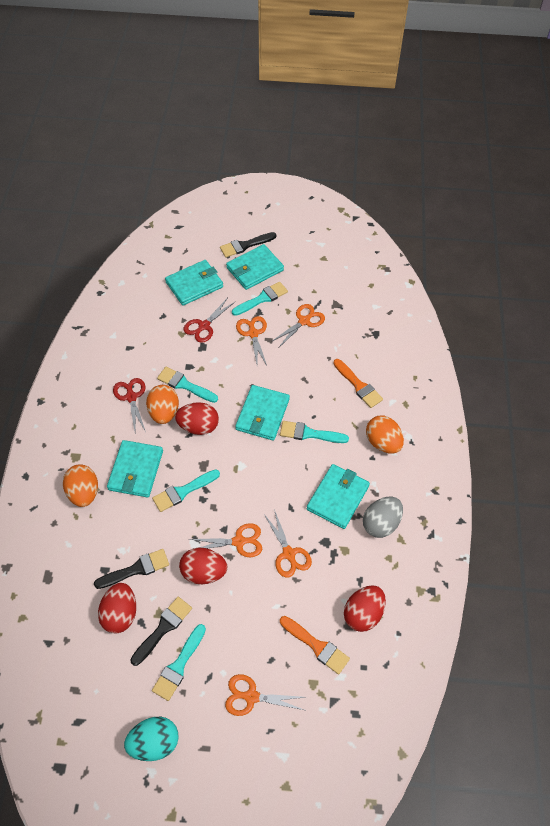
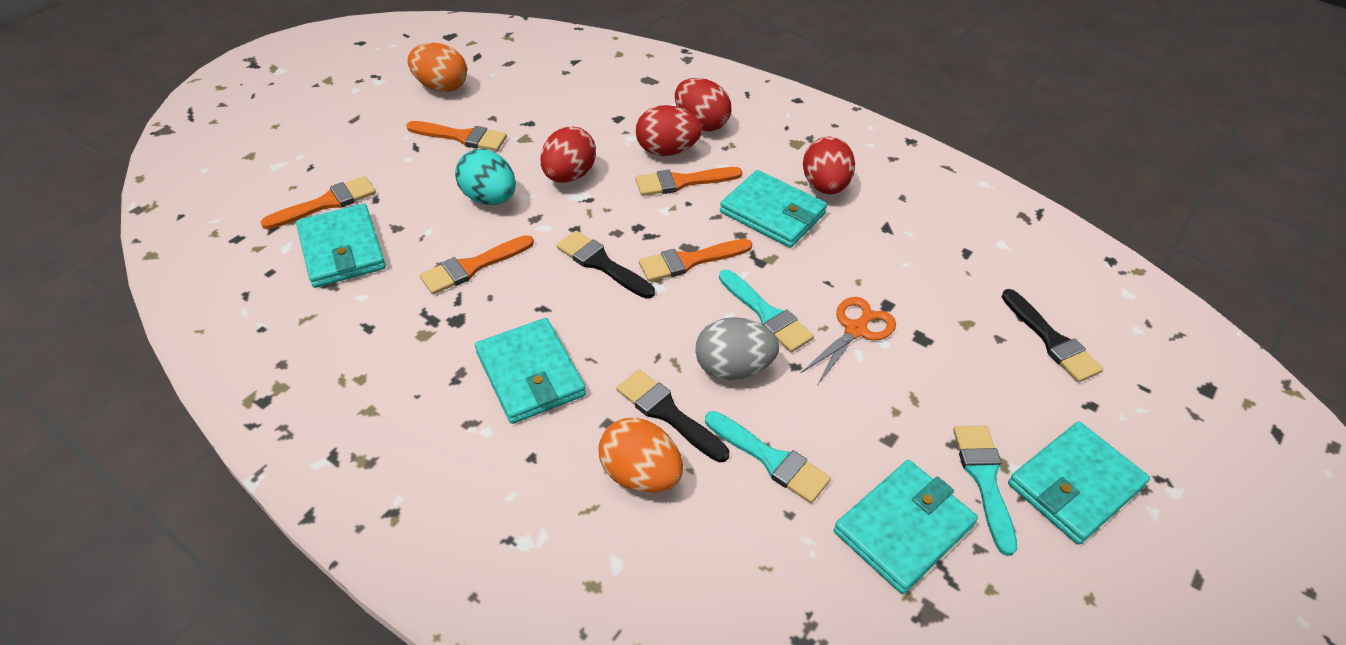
orange brush: 2 -> 5
orange egg: 3 -> 2
orange scissors: 5 -> 1
red scissors: 2 -> 0
turquoise brush: 5 -> 3

